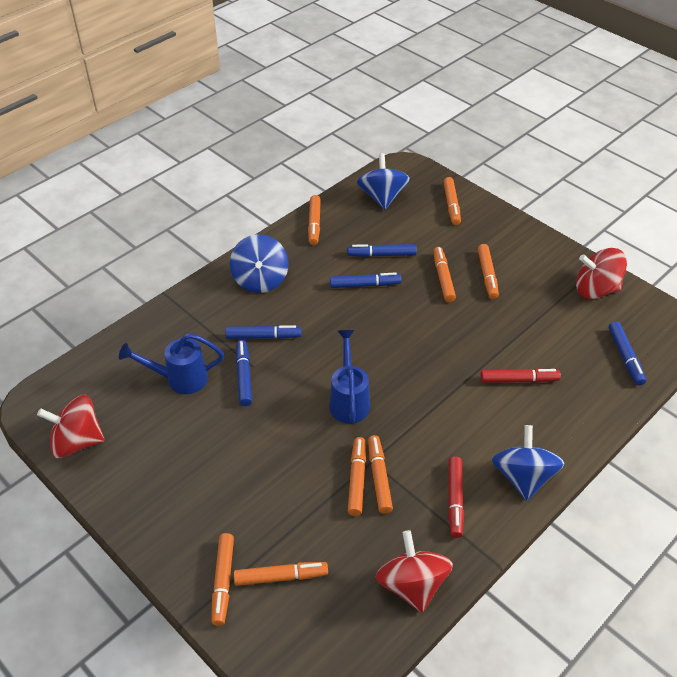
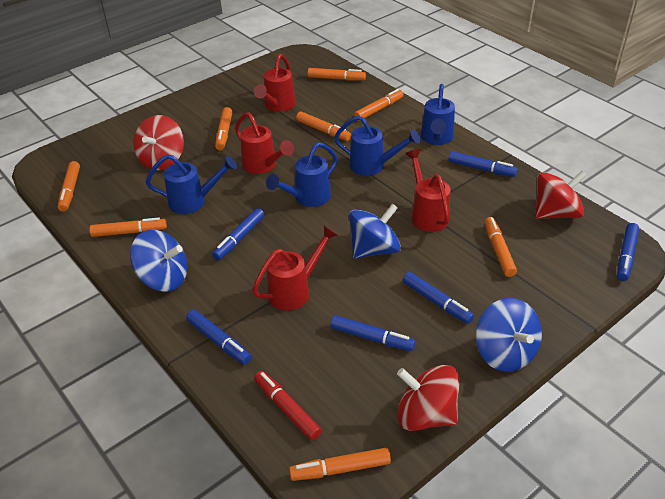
blue marker: 5 -> 6
blue watering can: 2 -> 4
red marker: 2 -> 1
red watering can: 0 -> 4

